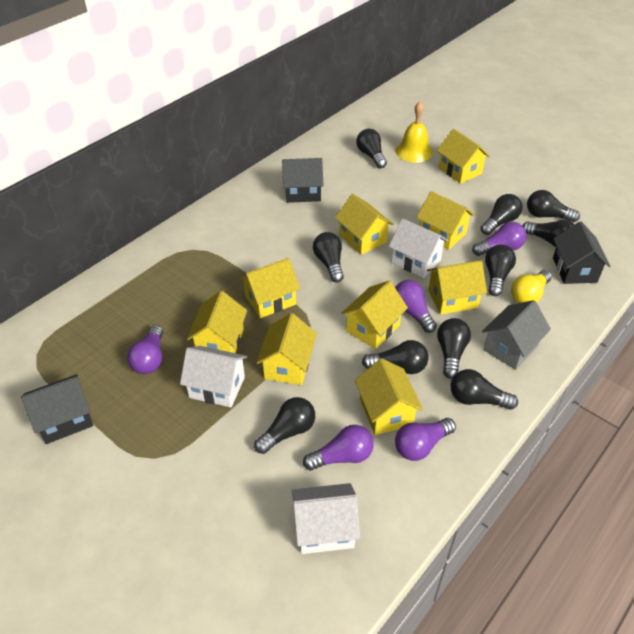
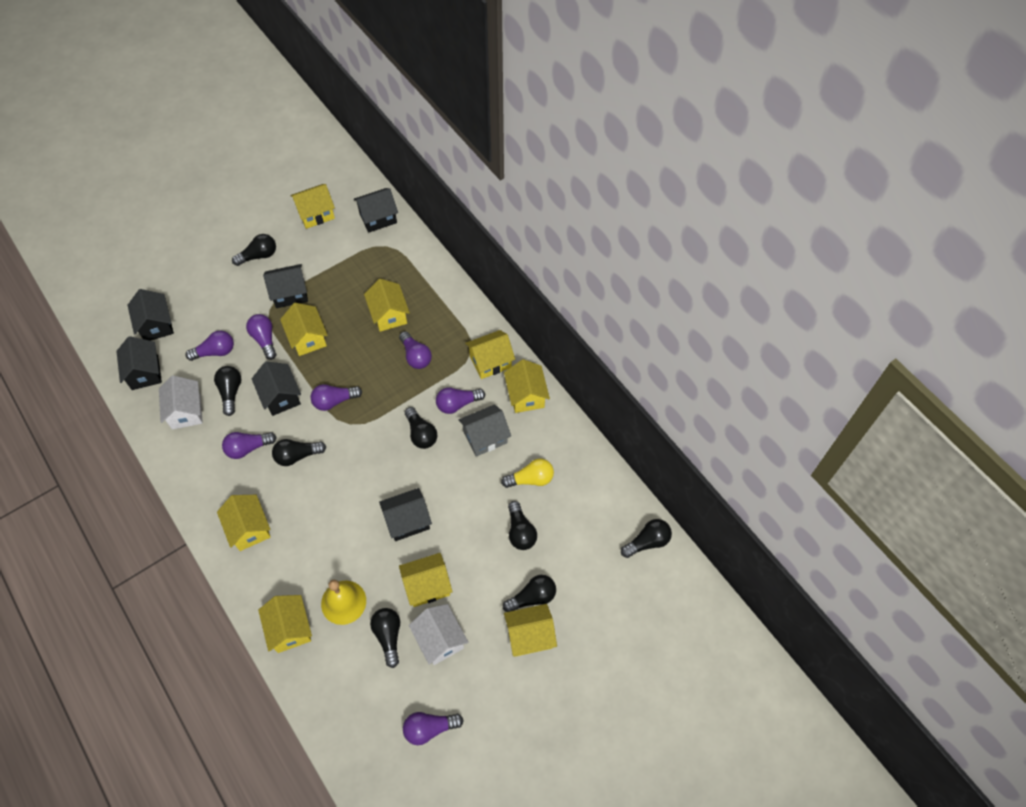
black house: 3 -> 6
black light bulb: 10 -> 8
purple light bulb: 5 -> 7
white house: 3 -> 2

